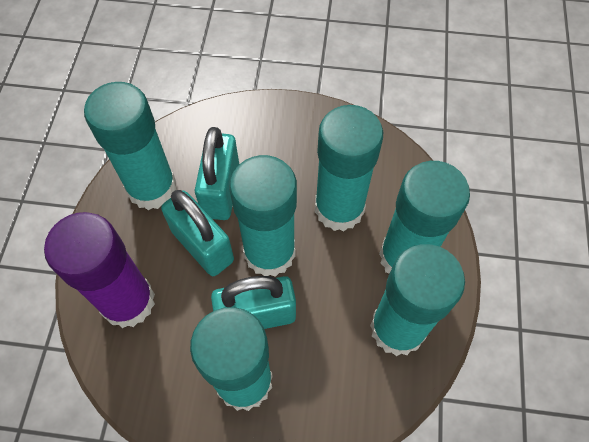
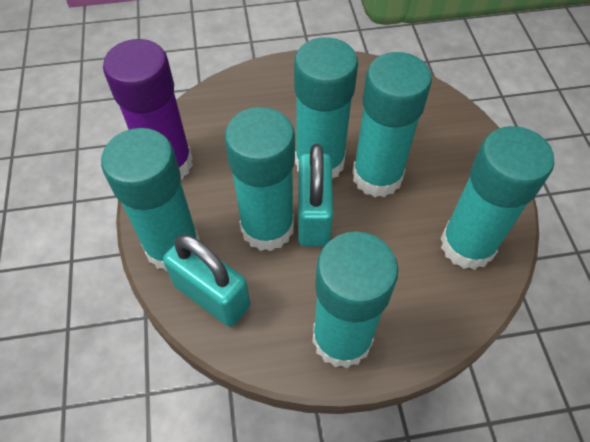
turquoise padlock: 3 -> 2

